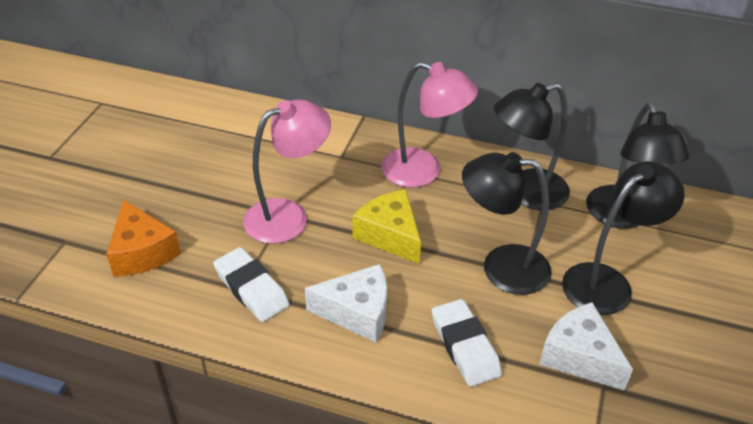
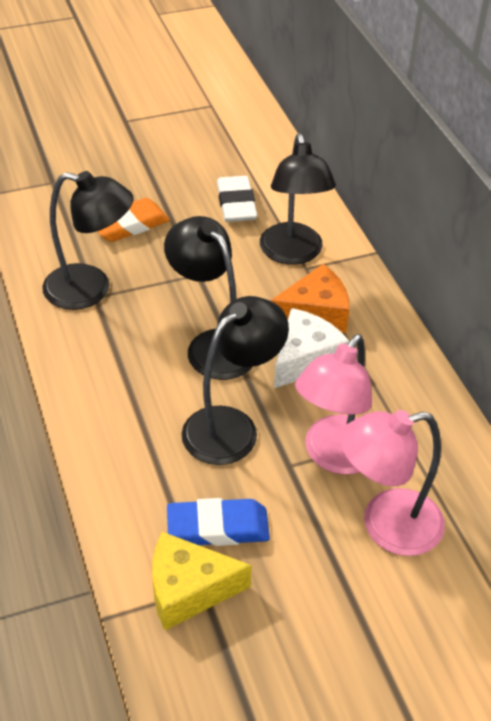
blue eraser: 0 -> 1
orange eraser: 0 -> 1
white cheese: 2 -> 1
white eraser: 2 -> 1

